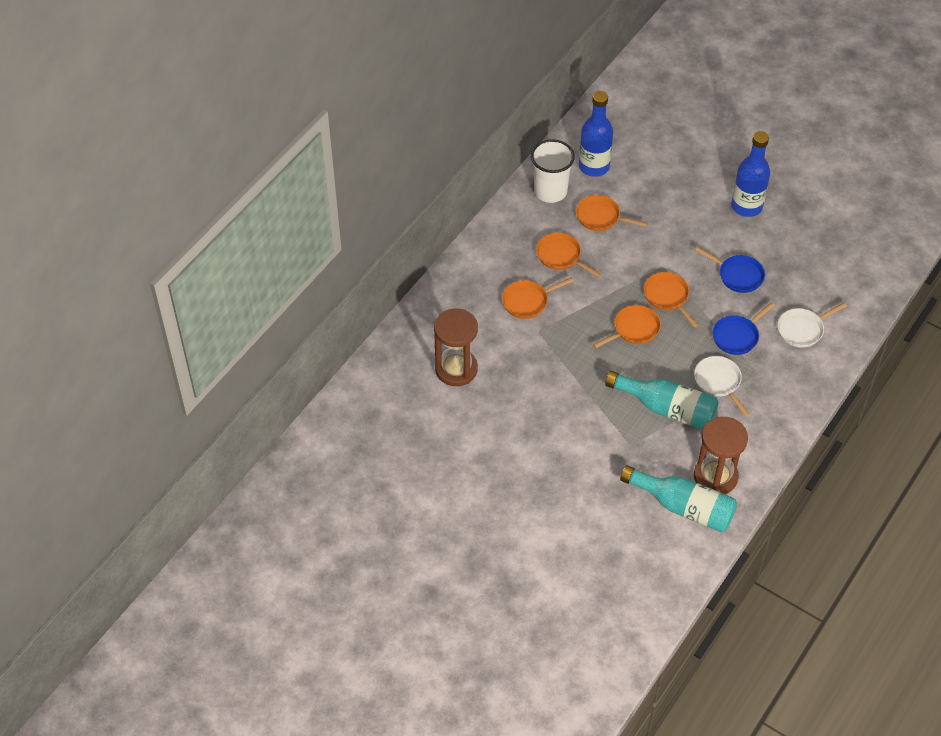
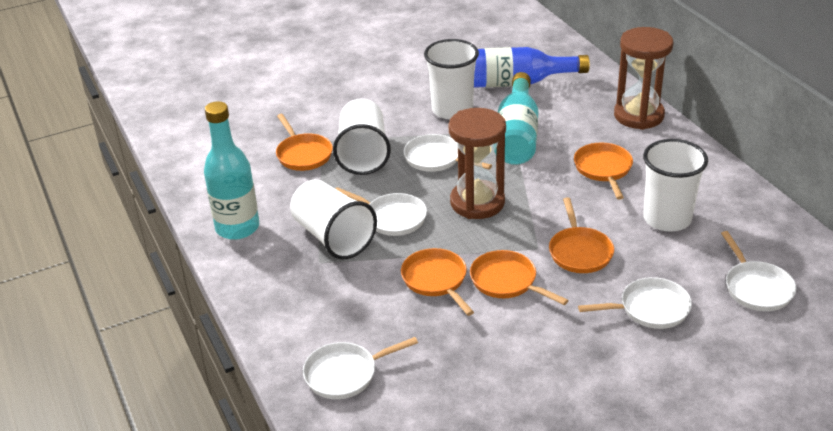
blue bottle: 2 -> 1
blue pan: 2 -> 0
white cup: 1 -> 4
white pan: 2 -> 5

